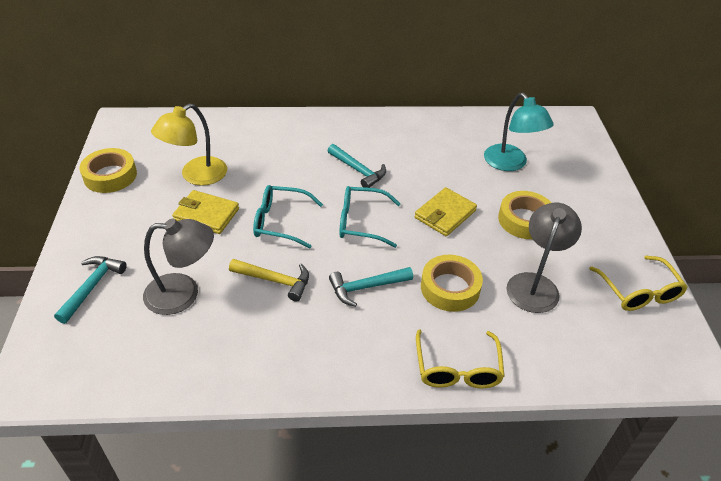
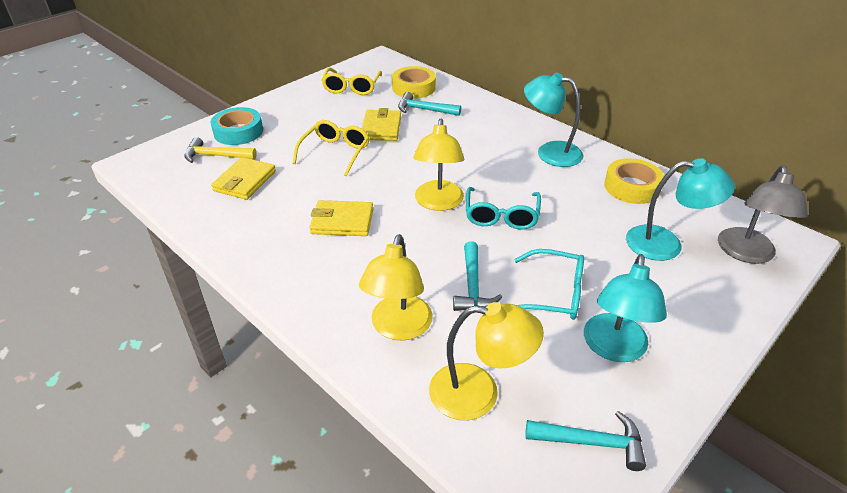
grey lamp: 2 -> 1
turquoise lamp: 1 -> 3
turquoise tape: 0 -> 1
yellow lamp: 1 -> 3
yellow tape: 3 -> 2
yellow wallet: 2 -> 3

